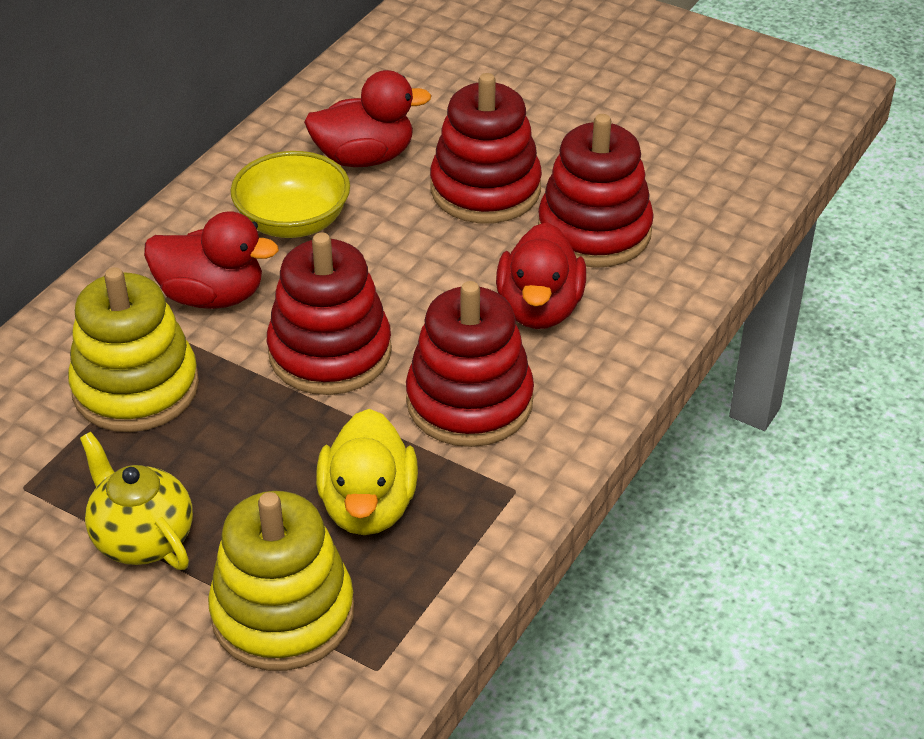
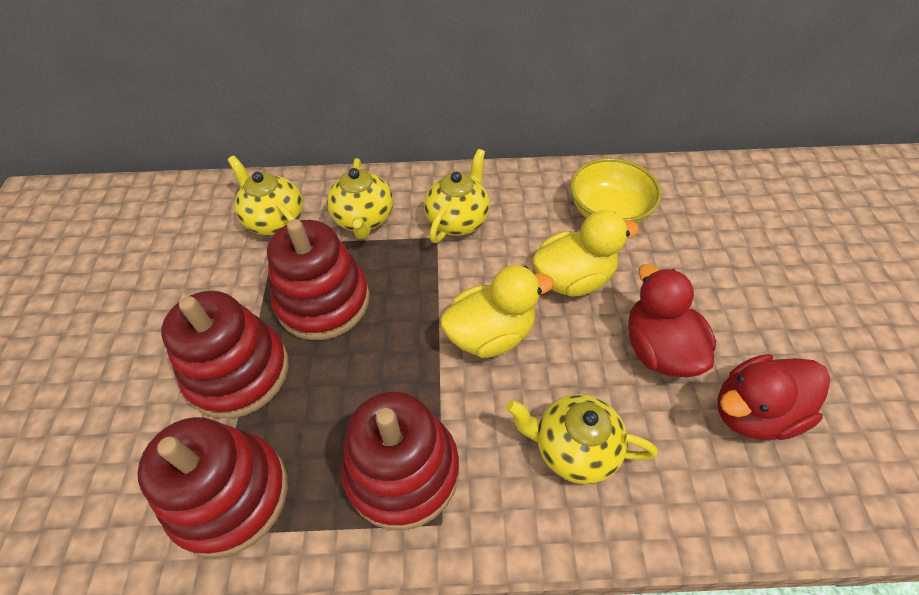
red duck: 3 -> 2
yellow duck: 1 -> 2
yellow stacking toy: 2 -> 0
yellow teapot: 1 -> 4

